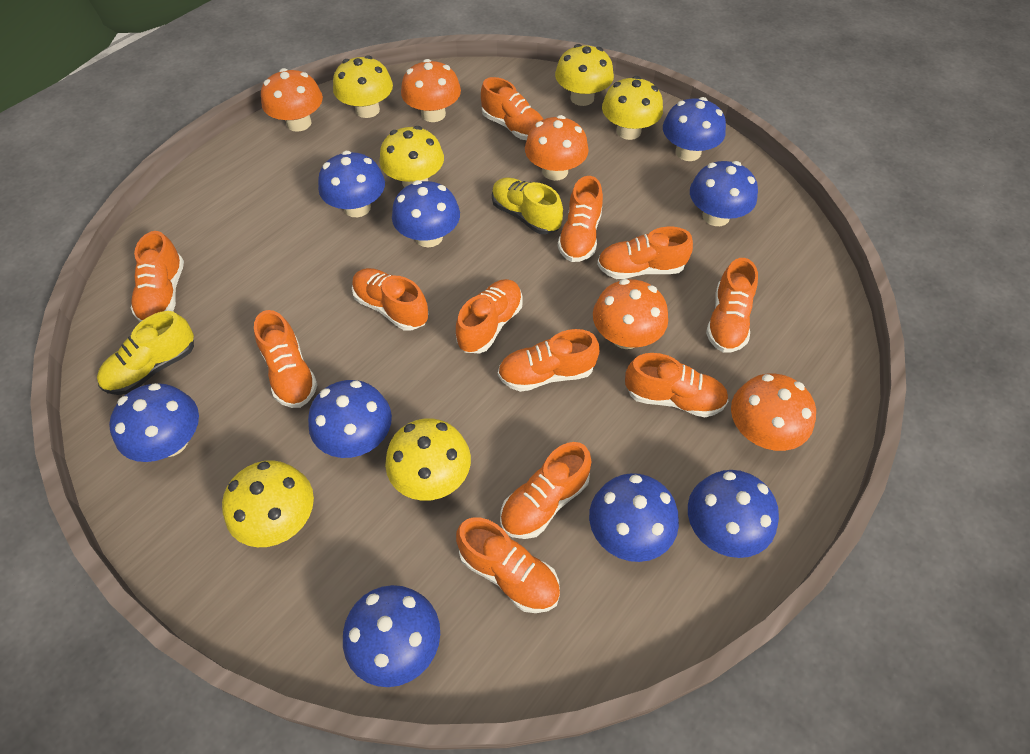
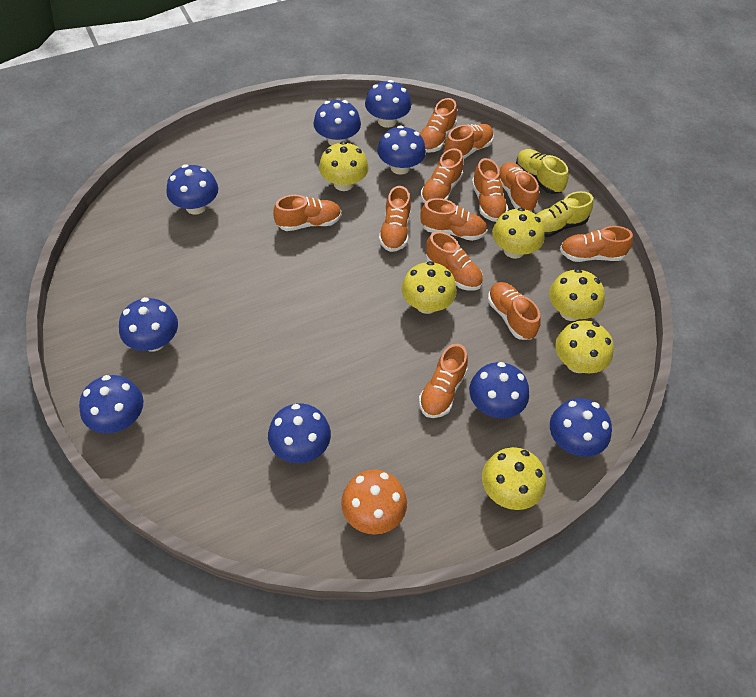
orange mushroom: 5 -> 1

